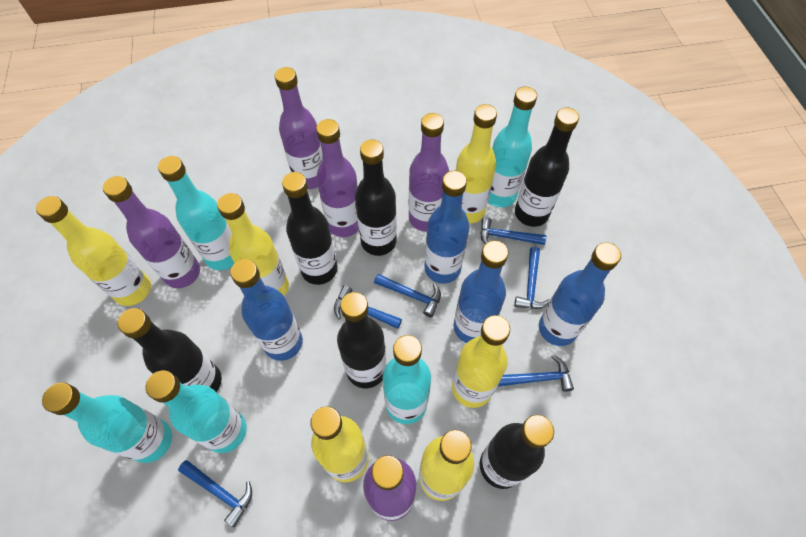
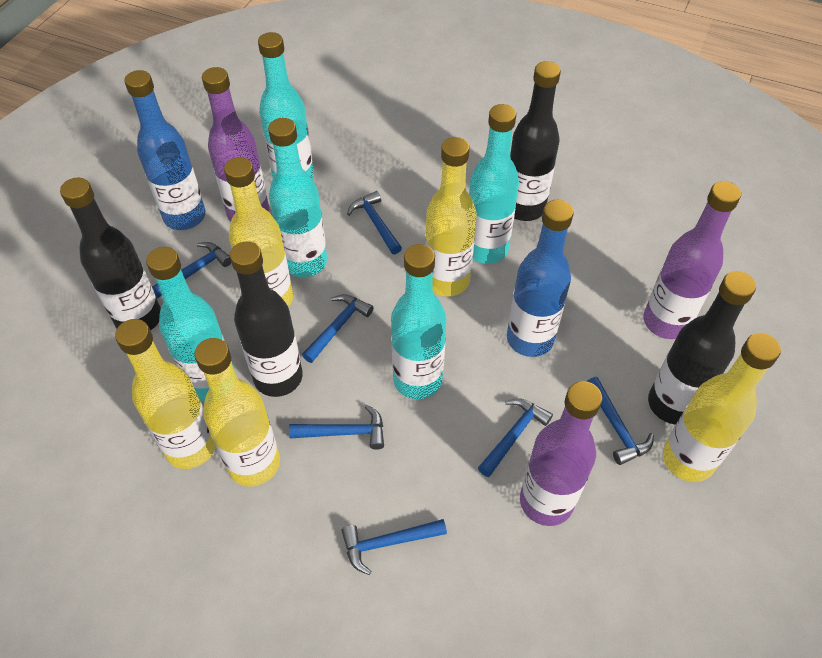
black bottle: 6 -> 4
blue bottle: 4 -> 2
blue hammer: 6 -> 7
purple bottle: 5 -> 3
yellow bottle: 6 -> 5

